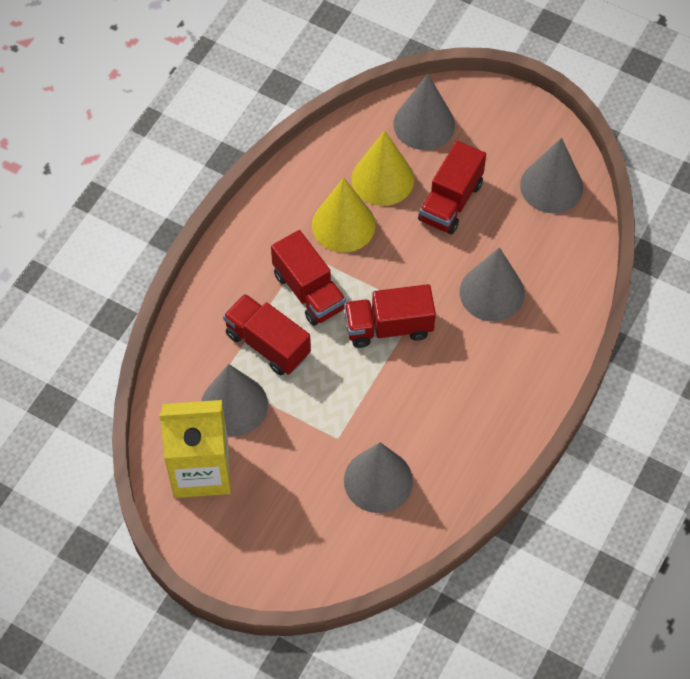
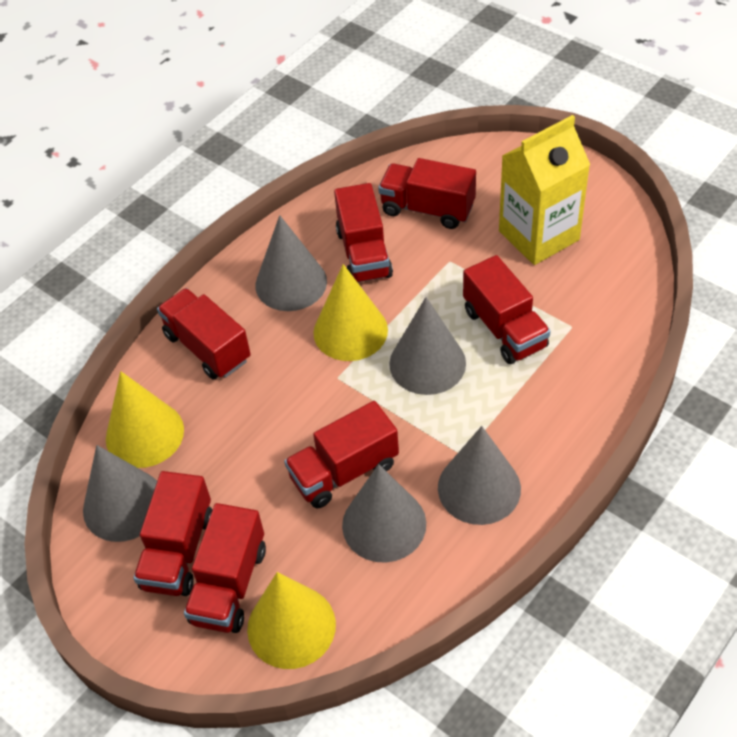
red truck: 4 -> 7
yellow cone: 2 -> 3

